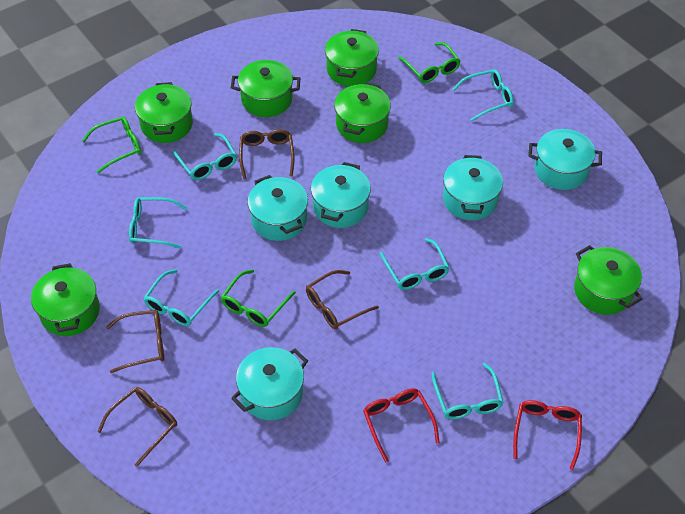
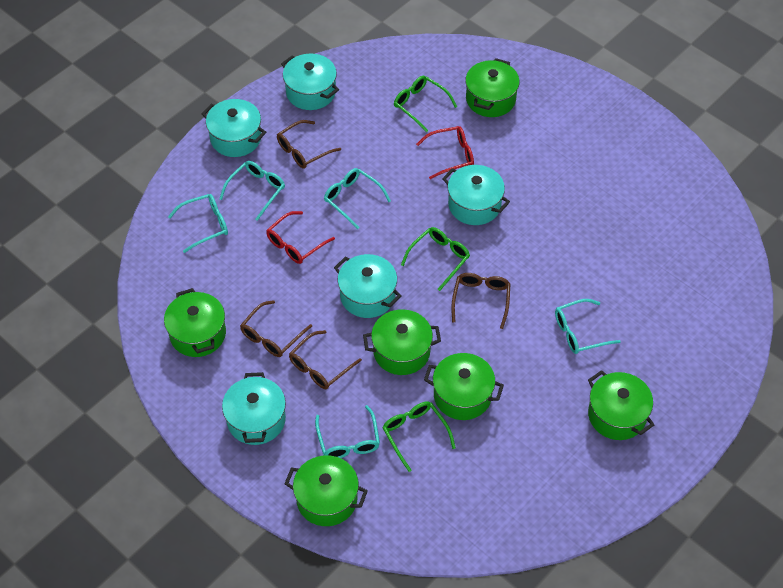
turquoise glasses: 6 -> 5

